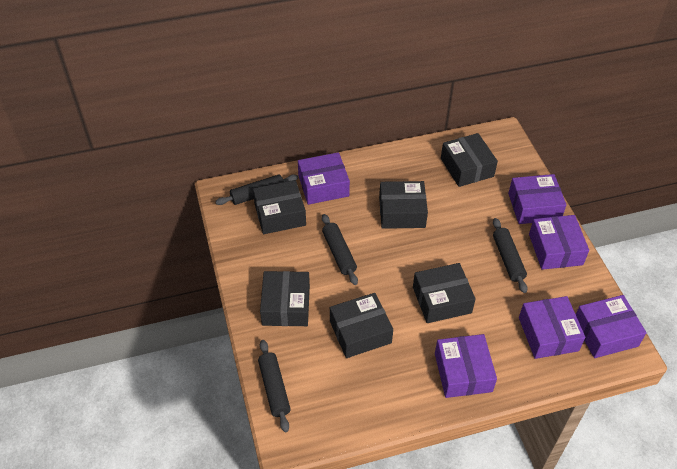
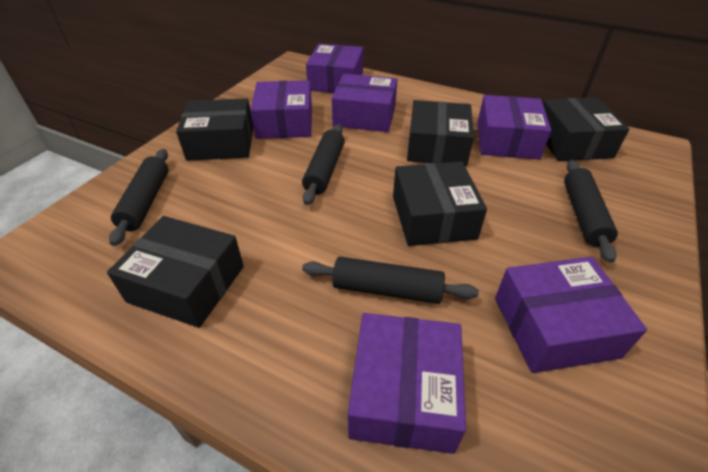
black box: 6 -> 5

